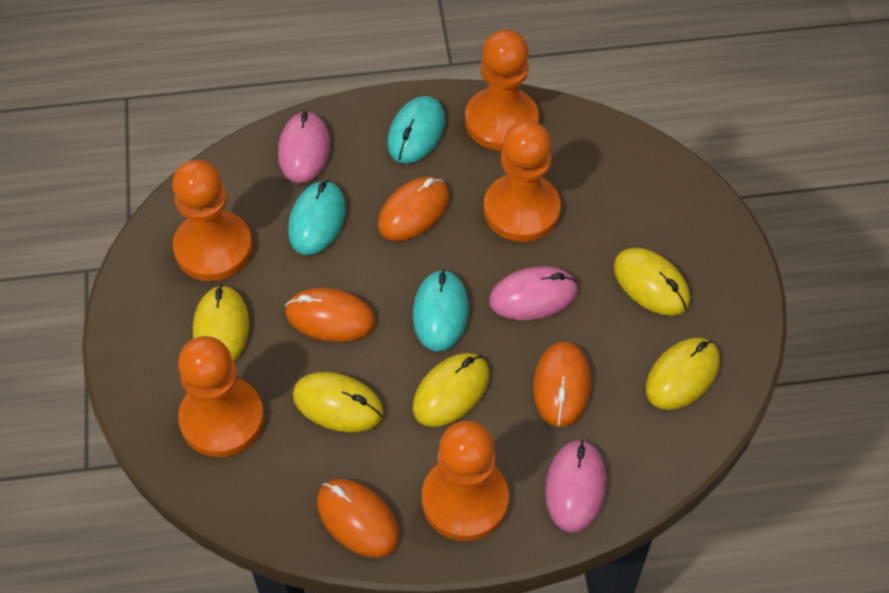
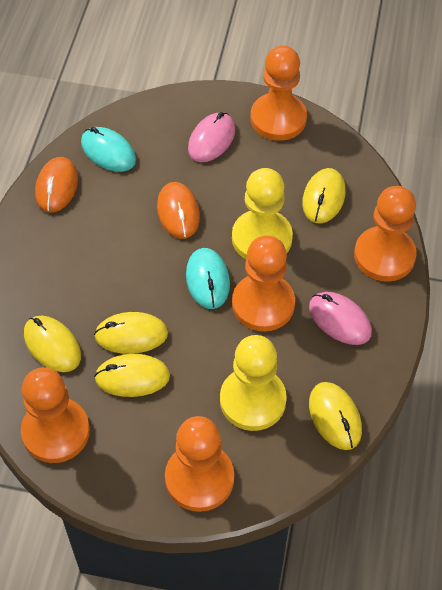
orange mouse: 4 -> 2
pink mouse: 3 -> 2
turquoise mouse: 3 -> 2
yellow pawn: 0 -> 2

